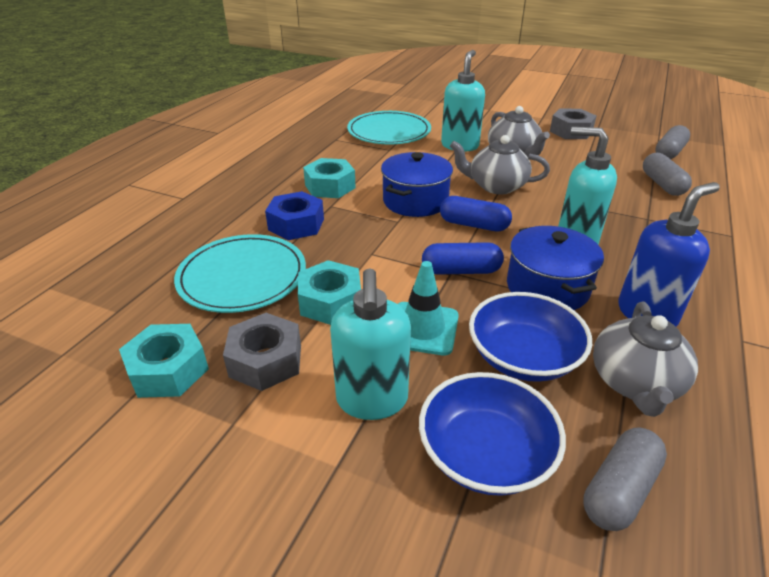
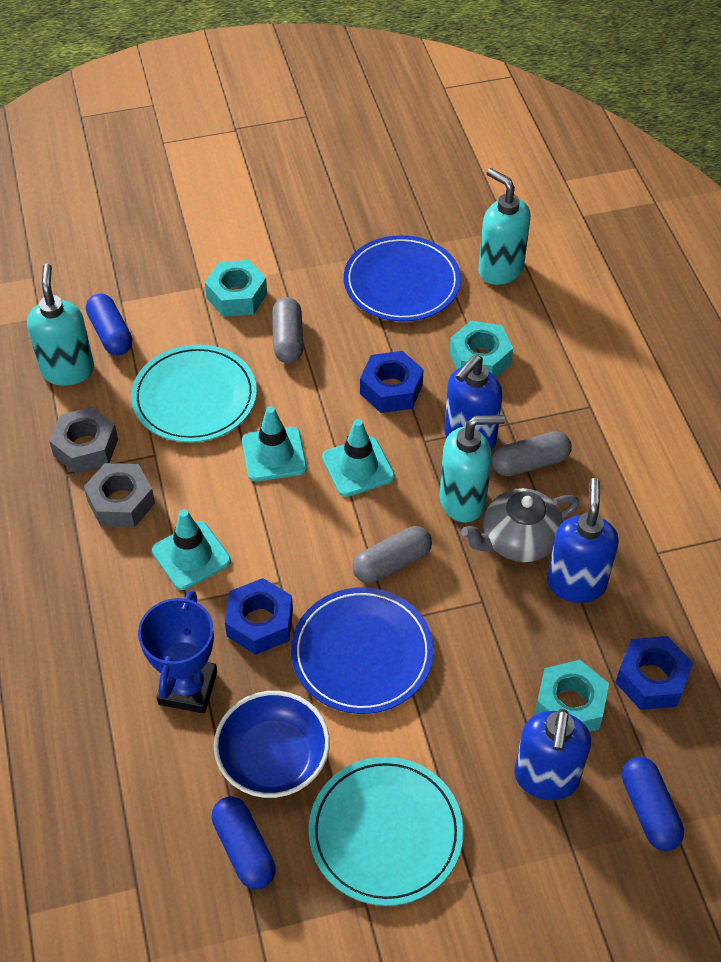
blue bowl: 2 -> 1
blue capsule: 2 -> 3
blue nut: 1 -> 3
blue plate: 0 -> 2
blue pot: 2 -> 0
blue soap dispenser: 1 -> 3
blue trophy: 0 -> 1
grey teapot: 3 -> 1
turquoise traffic cone: 1 -> 3

